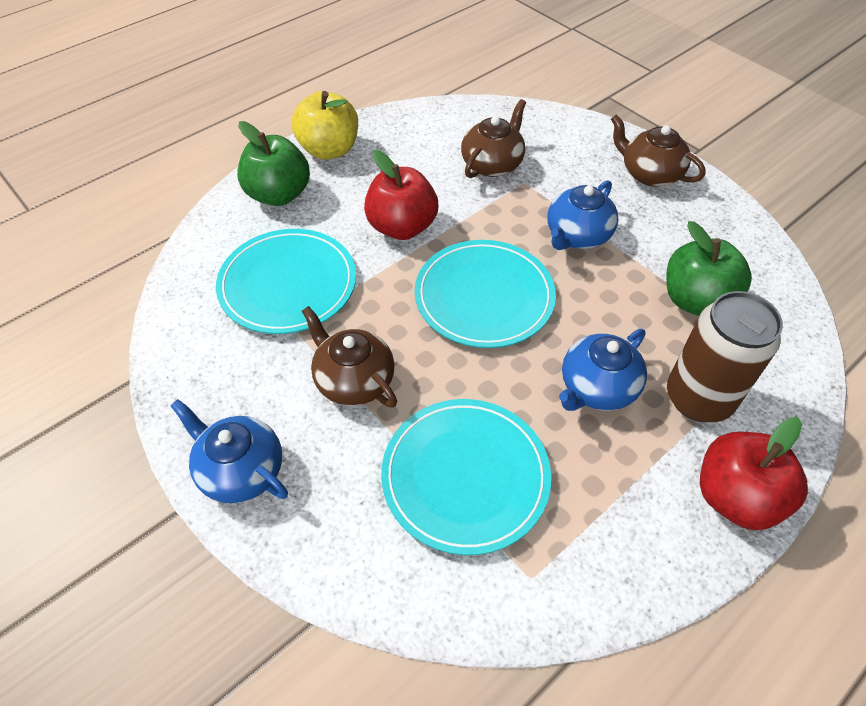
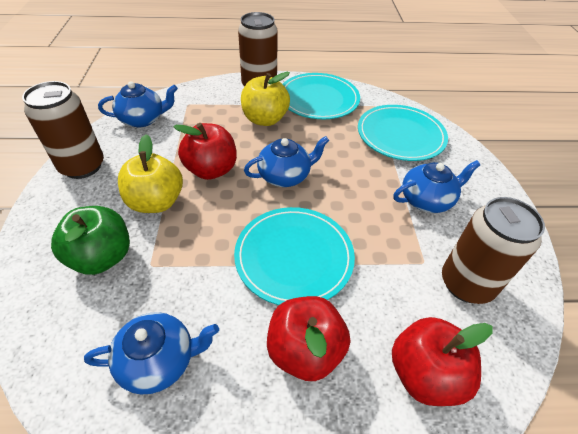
blue teapot: 3 -> 4
brown can: 1 -> 3
brown teapot: 3 -> 0
green apple: 2 -> 1
red apple: 2 -> 3
yellow apple: 1 -> 2

